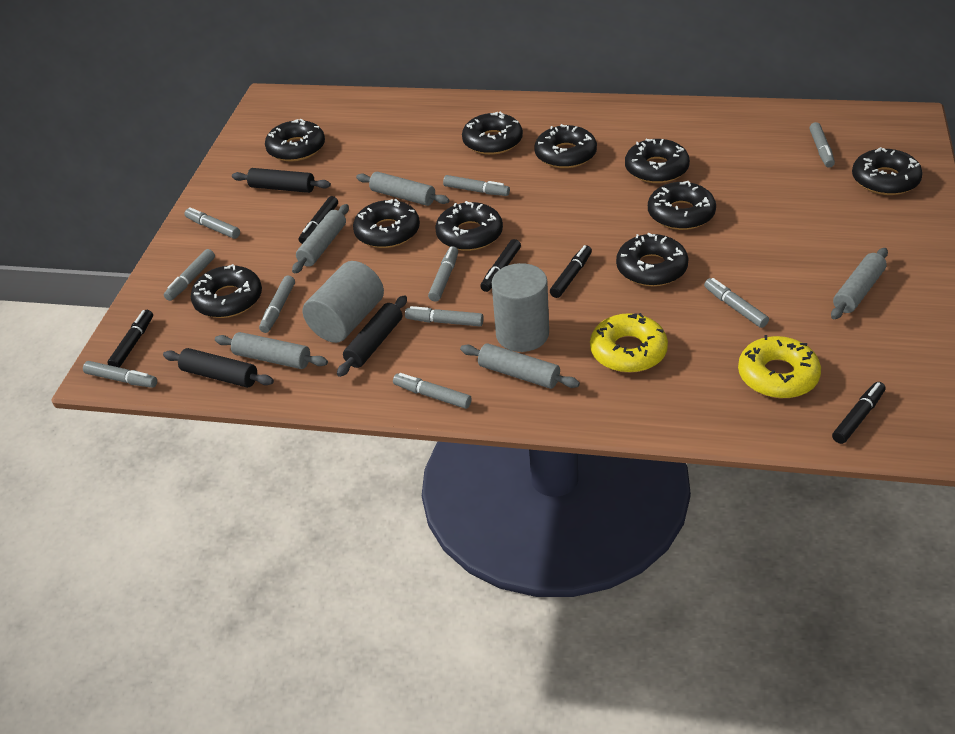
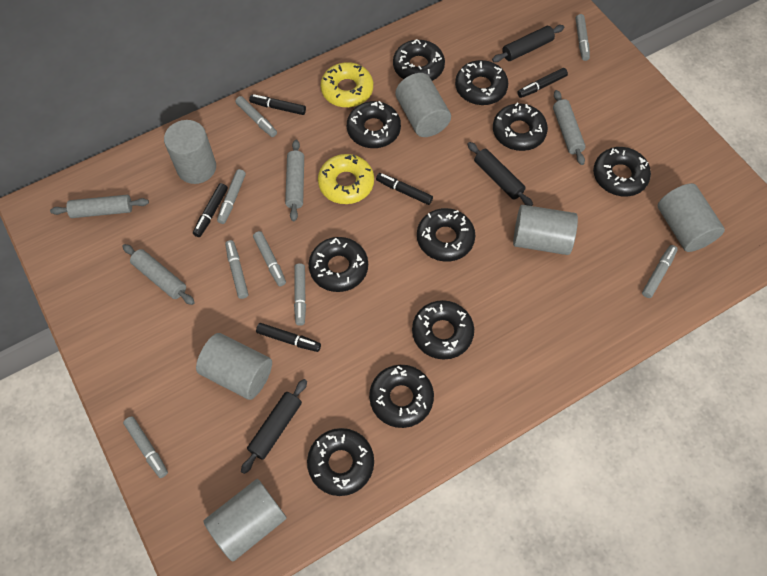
grey cylinder: 2 -> 6
grey marker: 10 -> 8
grey rolling pin: 5 -> 4

